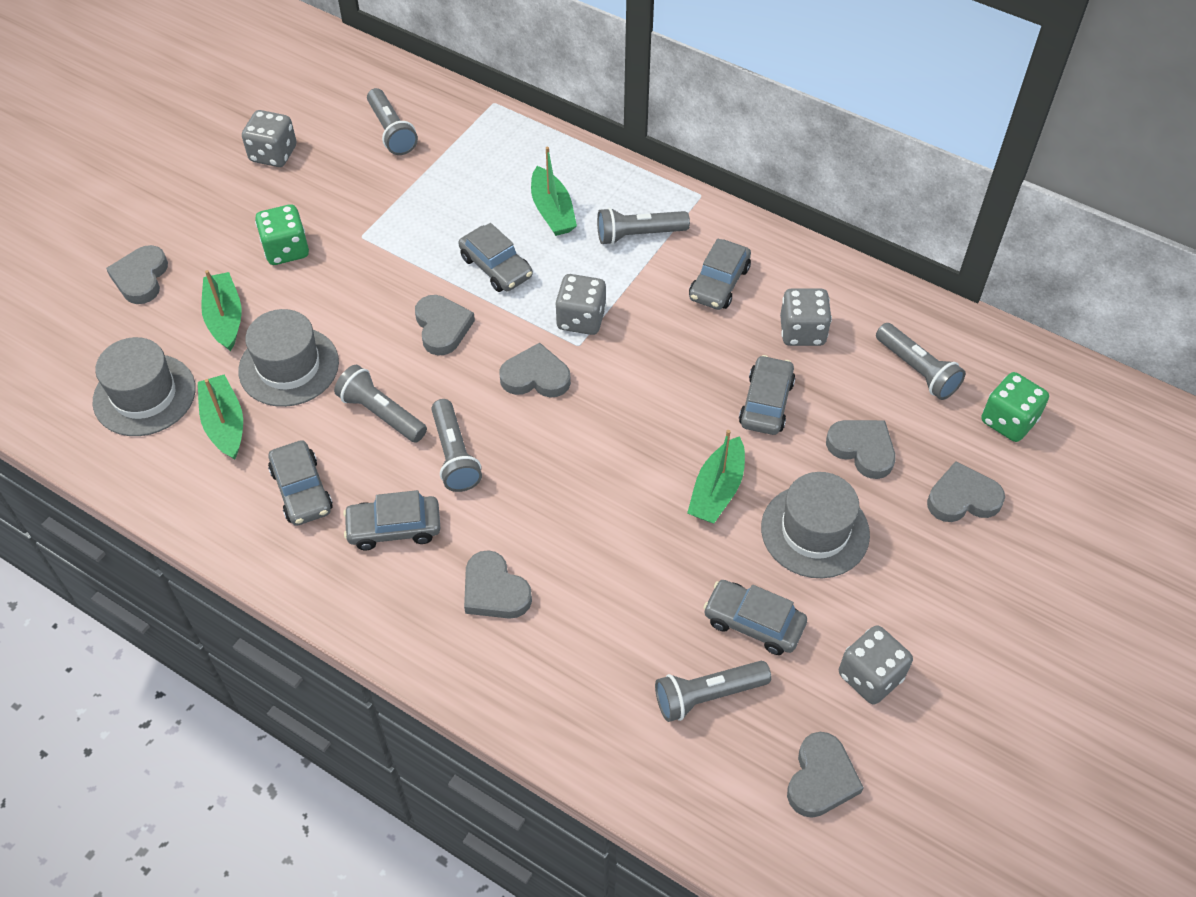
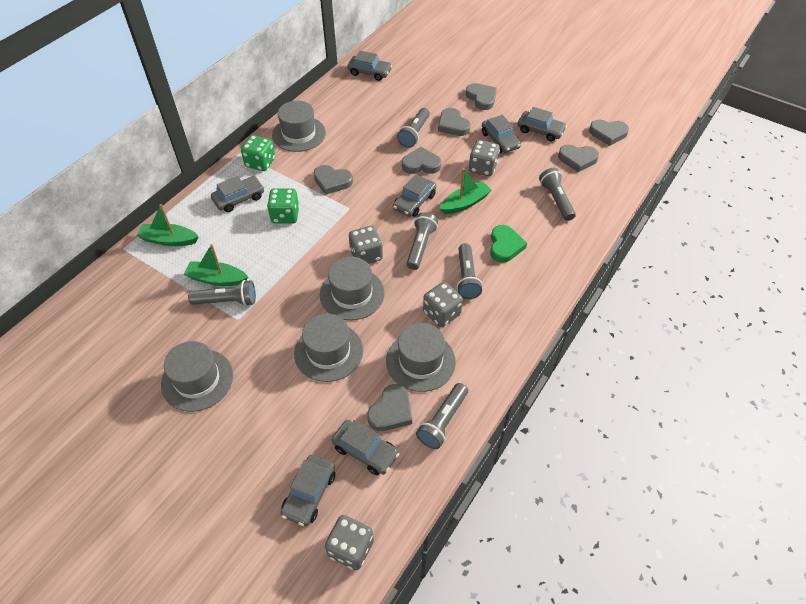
green boat: 4 -> 3
green heart: 0 -> 1
grey car: 6 -> 7
grey hat: 3 -> 5

